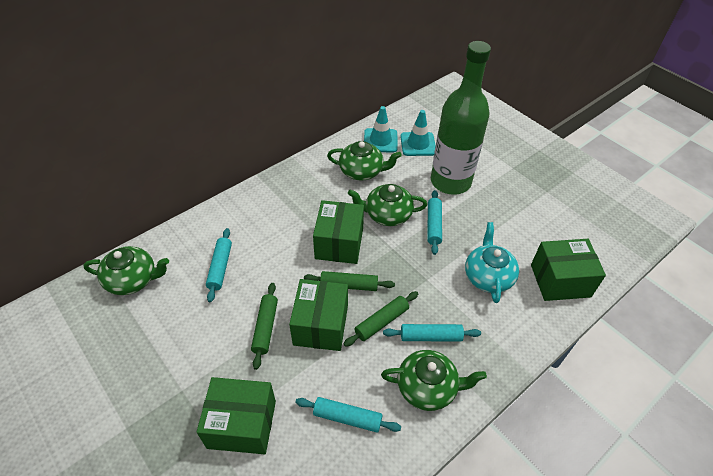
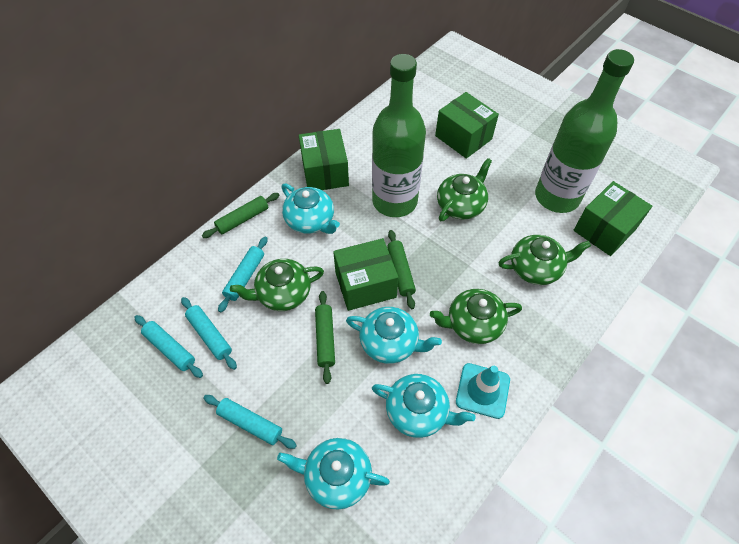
green bottle: 1 -> 2
turquoise teapot: 1 -> 4
turquoise traffic cone: 2 -> 1

